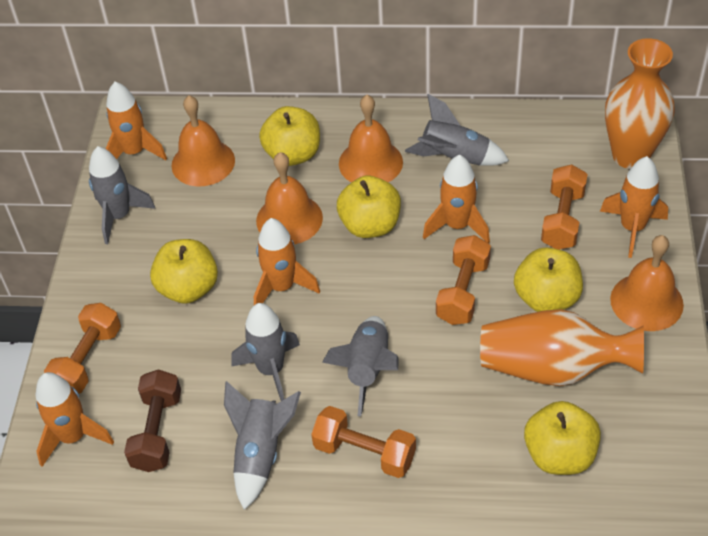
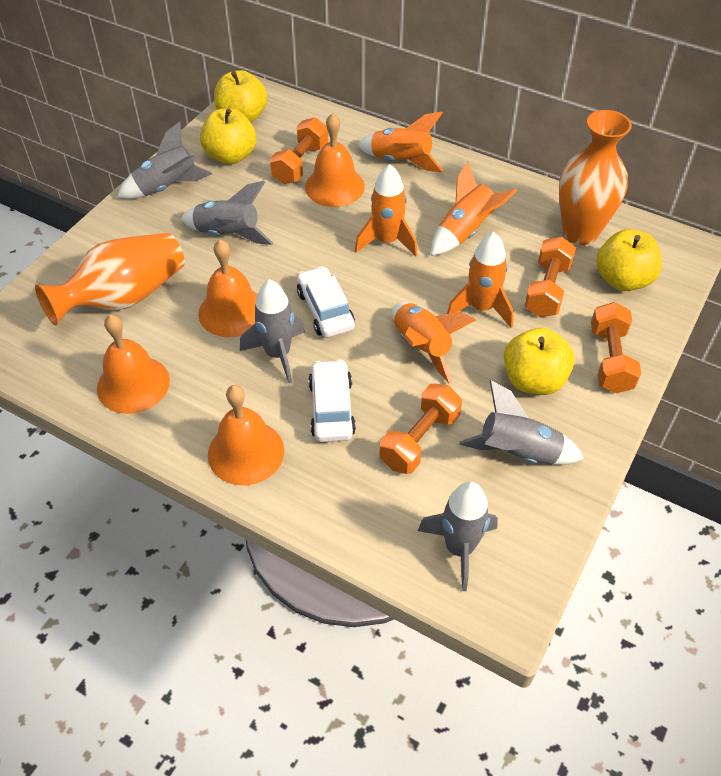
brown dumbbell: 1 -> 0
white car: 0 -> 2
yellow apple: 5 -> 4

